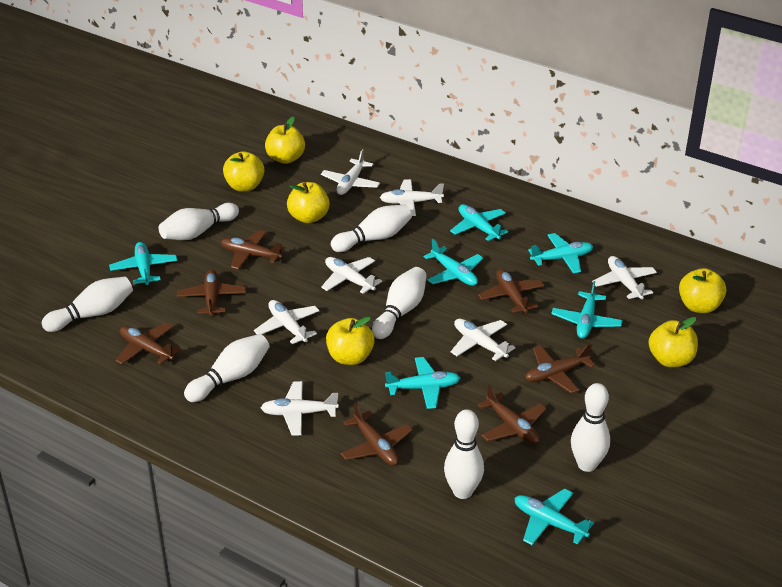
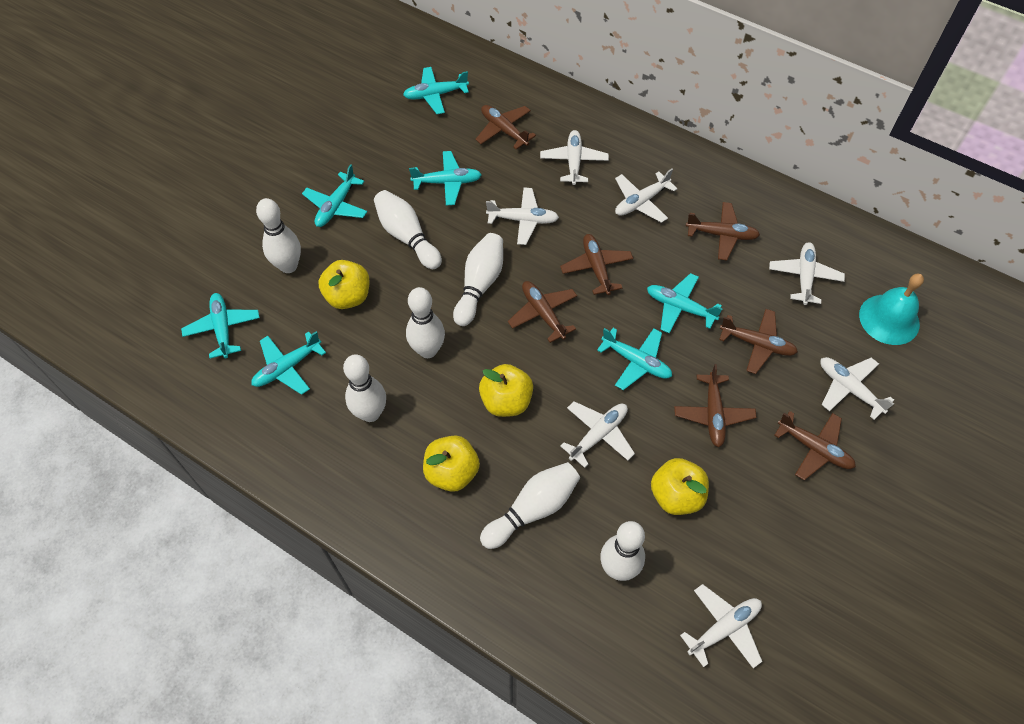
turquoise bell: 0 -> 1
yellow apple: 6 -> 4

